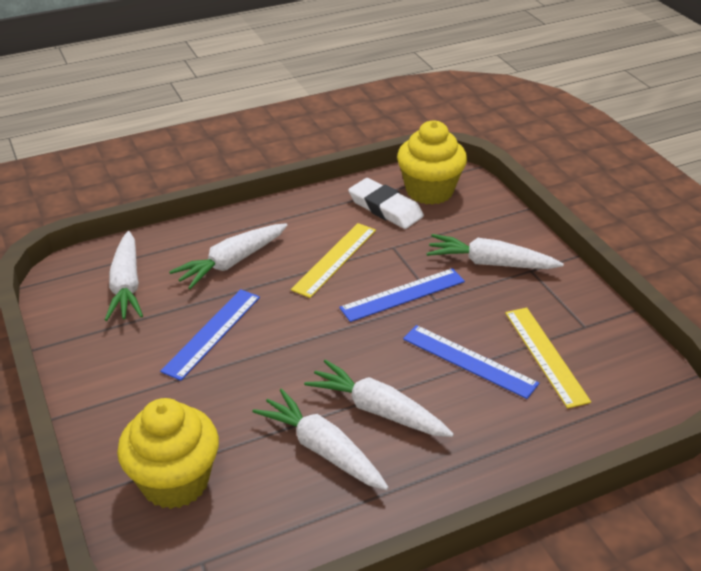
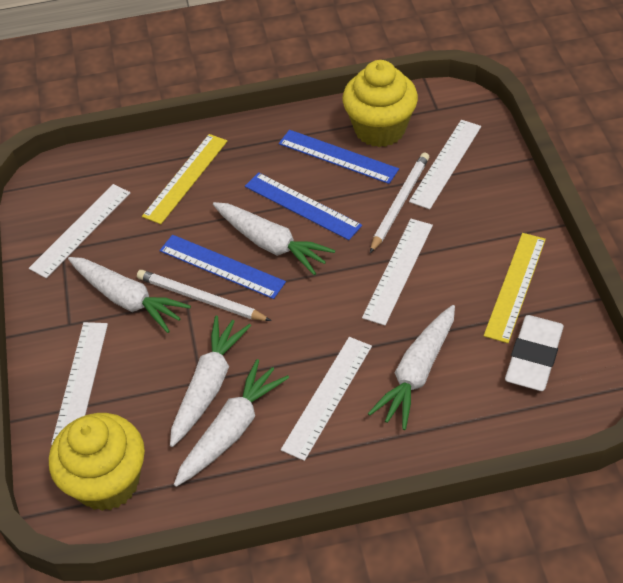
white pencil: 0 -> 2
white ruler: 0 -> 5

